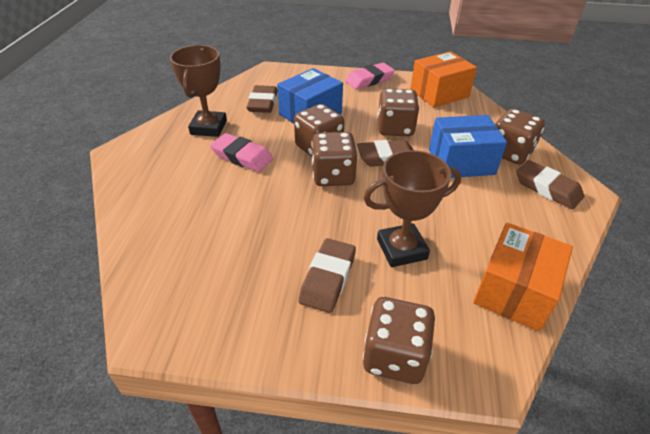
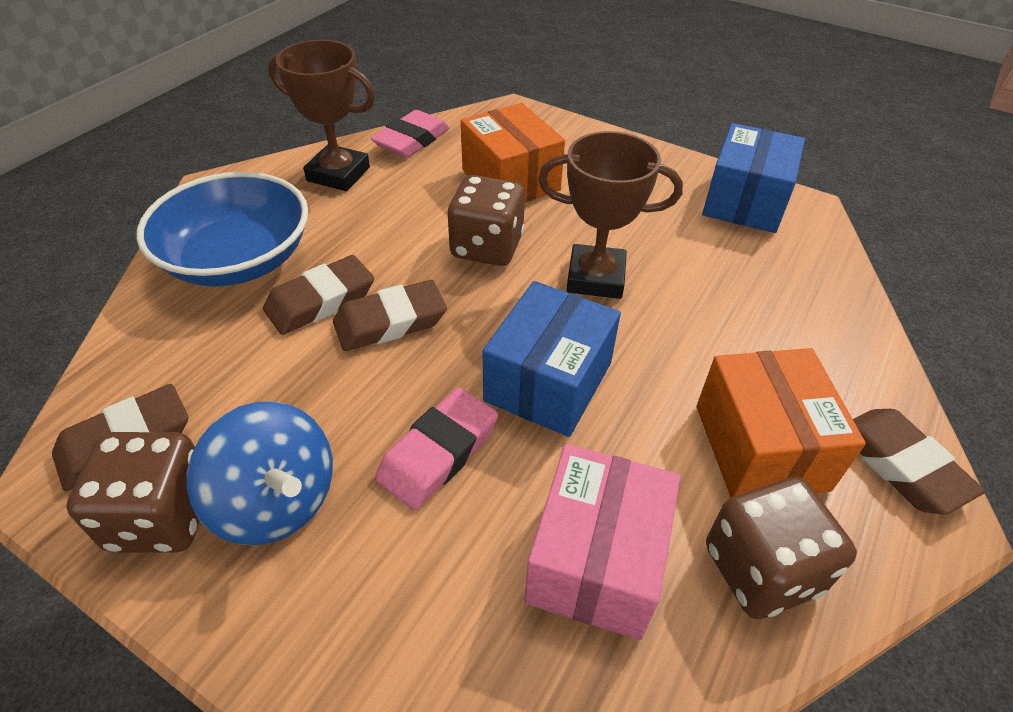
blue bowl: 0 -> 1
blue spinning top: 0 -> 1
brown dice: 5 -> 3
pink box: 0 -> 1

